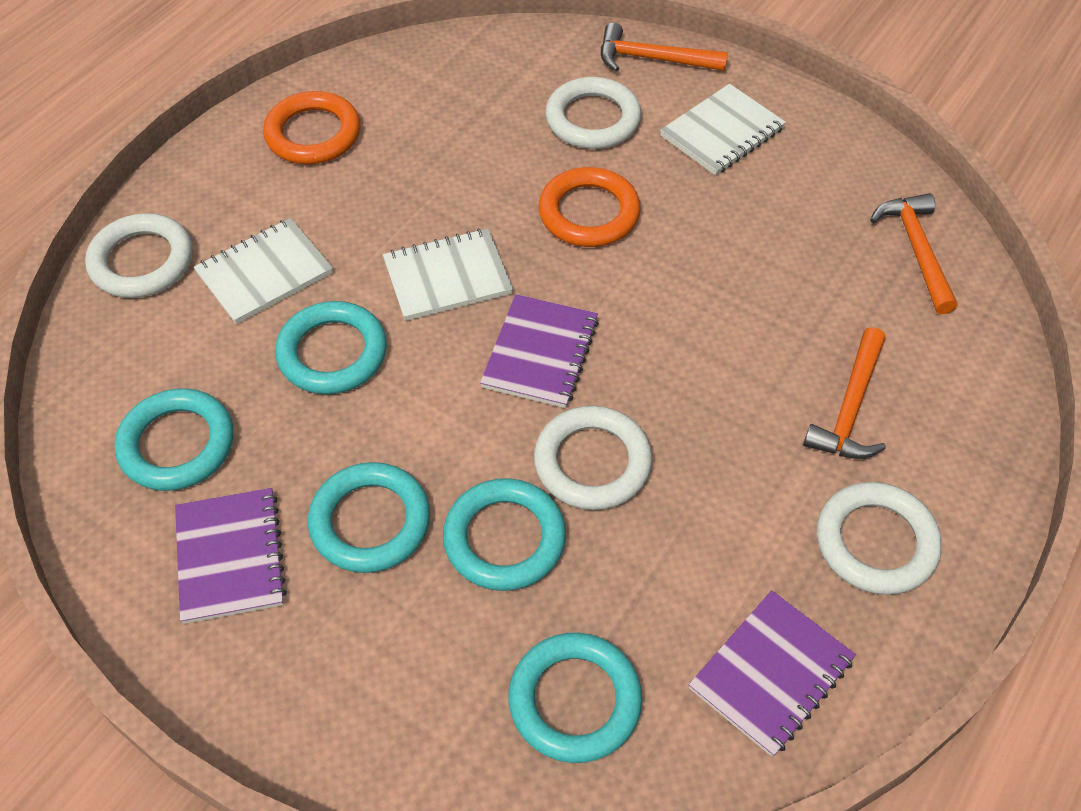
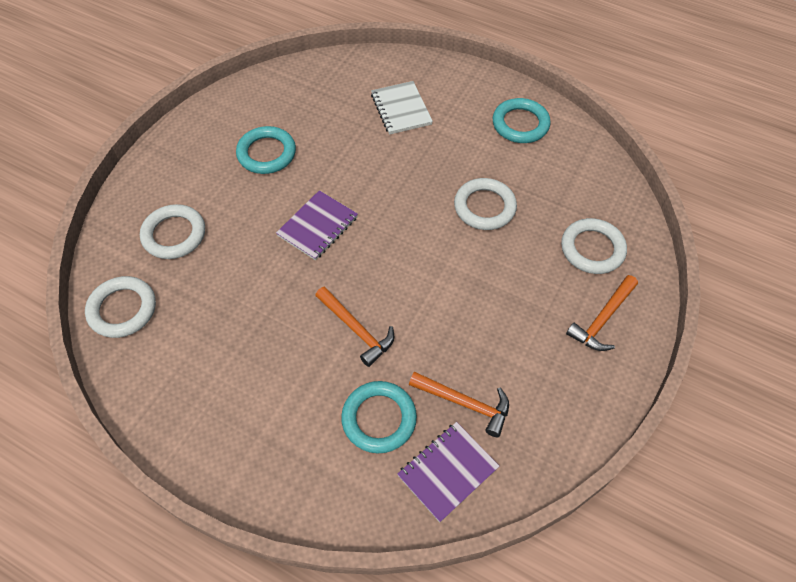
orange ring: 2 -> 0
purple notebook: 3 -> 2
turquoise ring: 5 -> 3
white notebook: 3 -> 1

